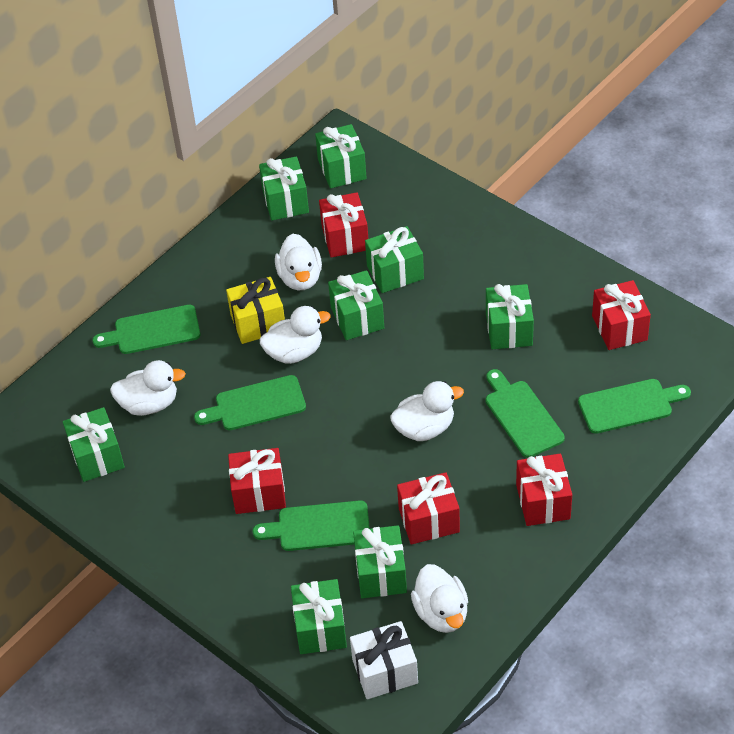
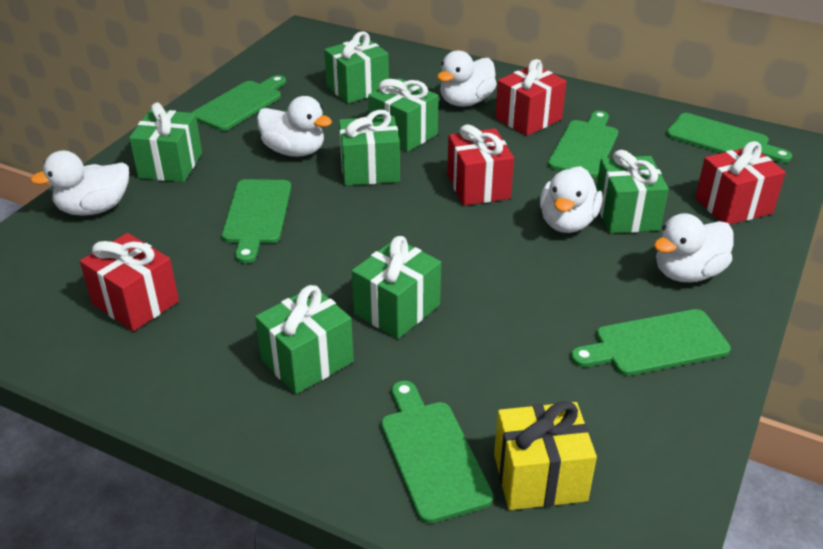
green cutting board: 5 -> 6
green gift: 8 -> 7
red gift: 5 -> 4
white gift: 1 -> 0

